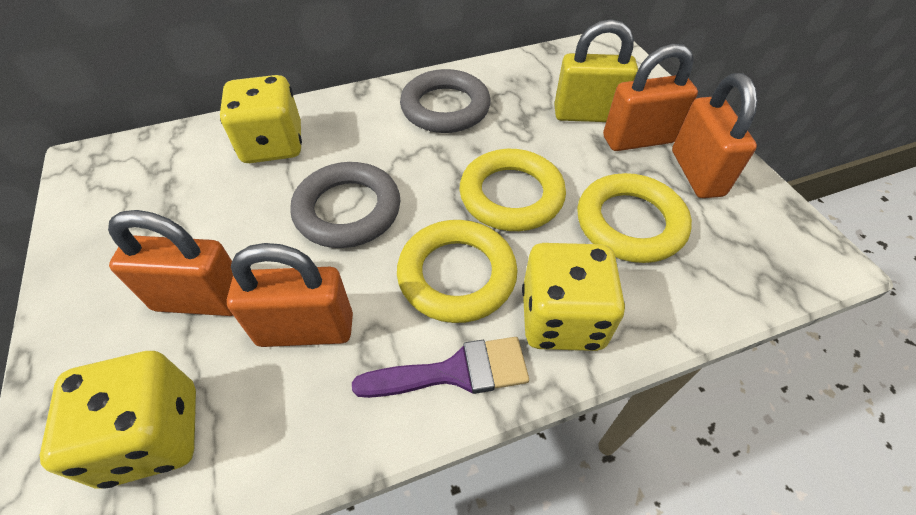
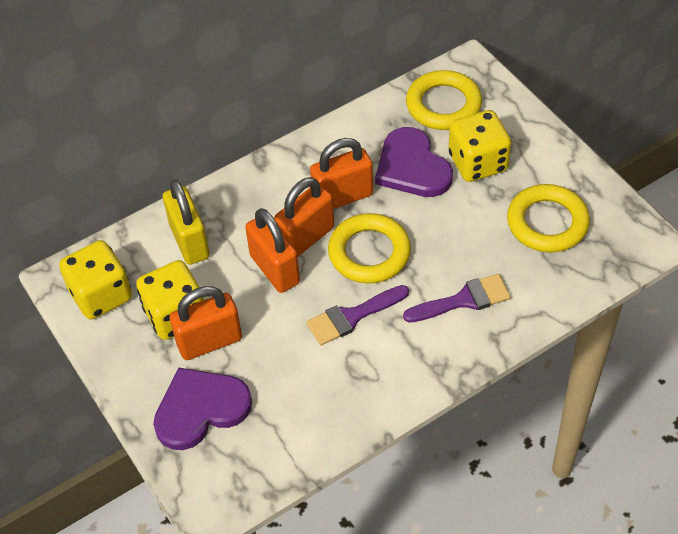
grey ring: 2 -> 0
purple brush: 1 -> 2
purple heart: 0 -> 2

